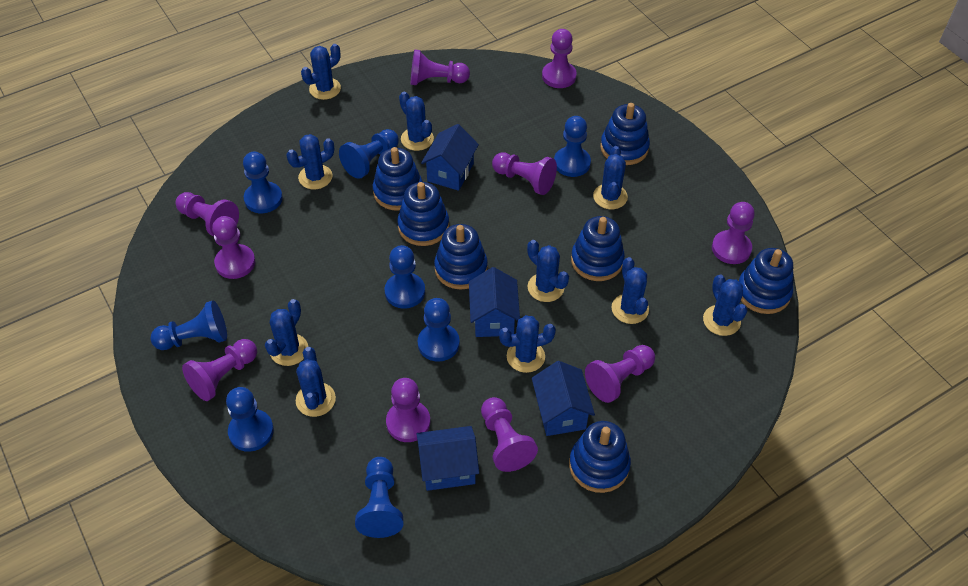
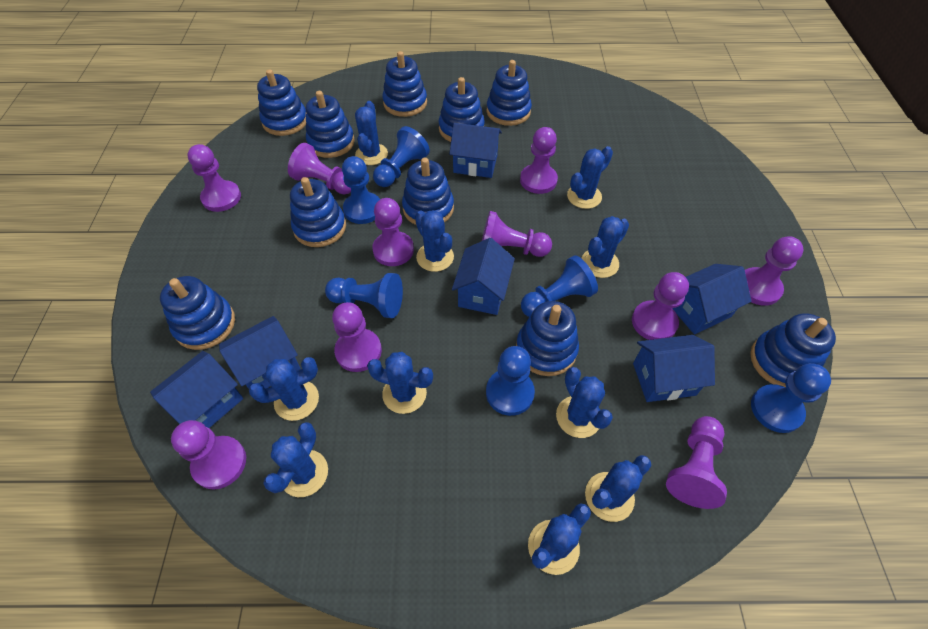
blue house: 4 -> 6
blue pawn: 8 -> 6
blue stacking toy: 7 -> 10

